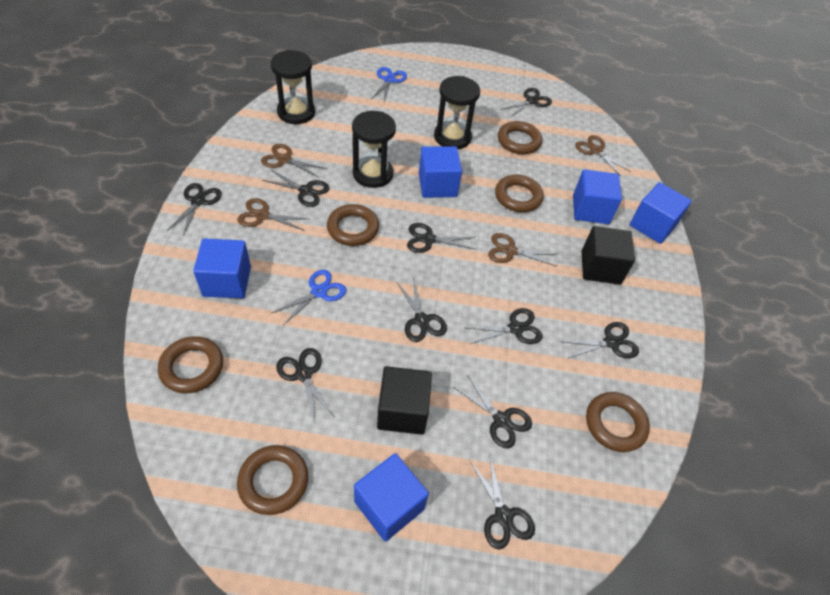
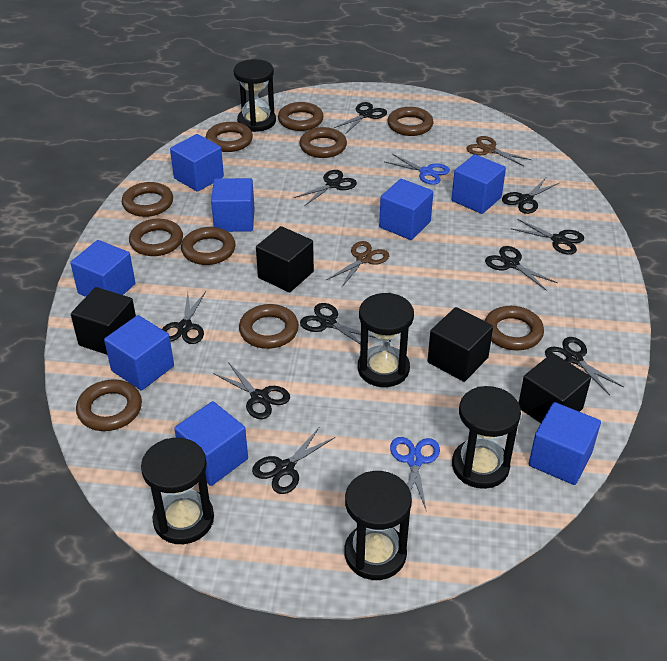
black cube: 2 -> 4
black hourglass: 3 -> 5
blue cube: 5 -> 8
brown ring: 6 -> 10
brown scissors: 4 -> 2

